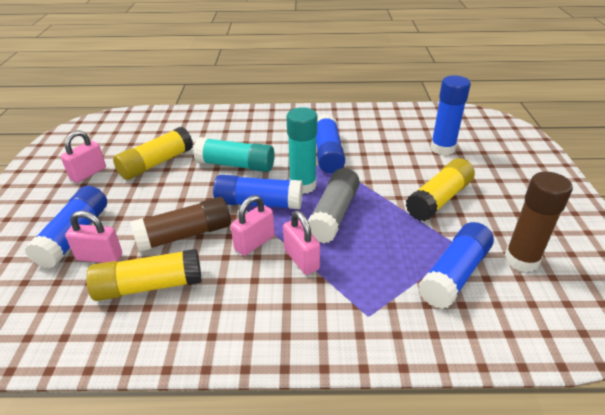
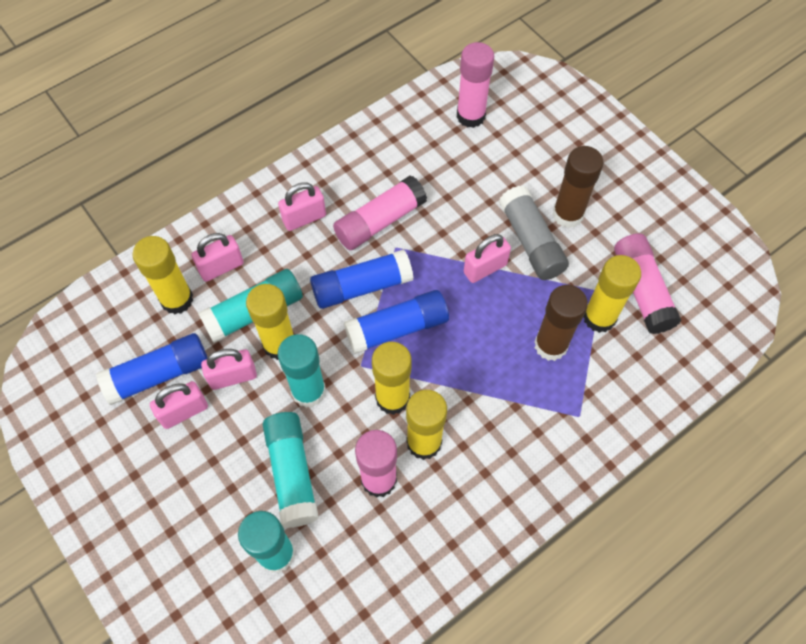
blue glue stick: 5 -> 3
pink glue stick: 0 -> 4
pink padlock: 4 -> 5
turquoise glue stick: 2 -> 4
yellow glue stick: 3 -> 5

